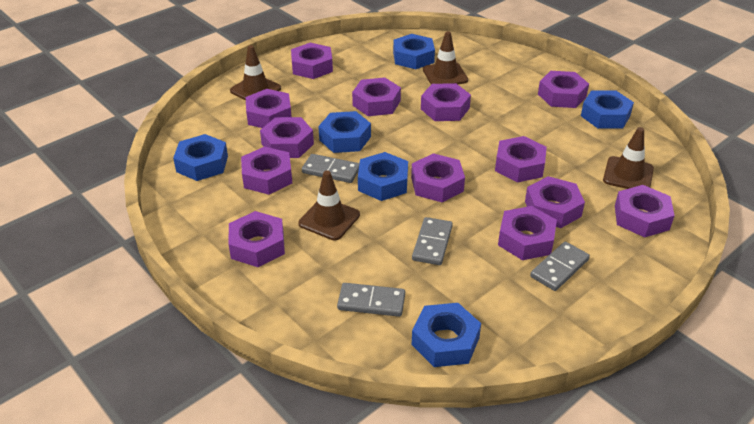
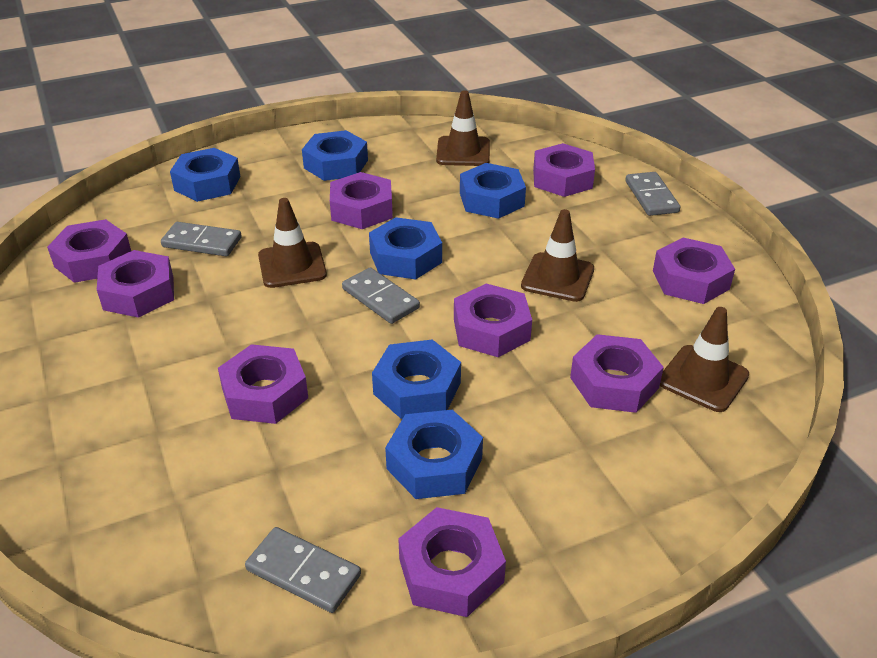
purple nut: 13 -> 9

